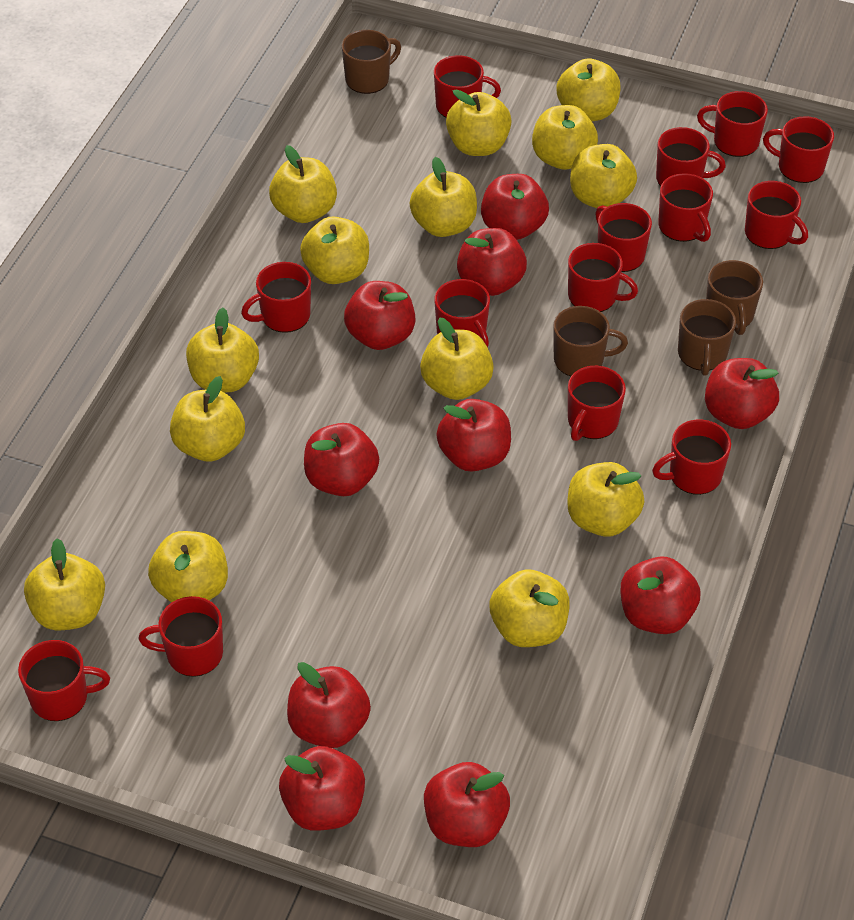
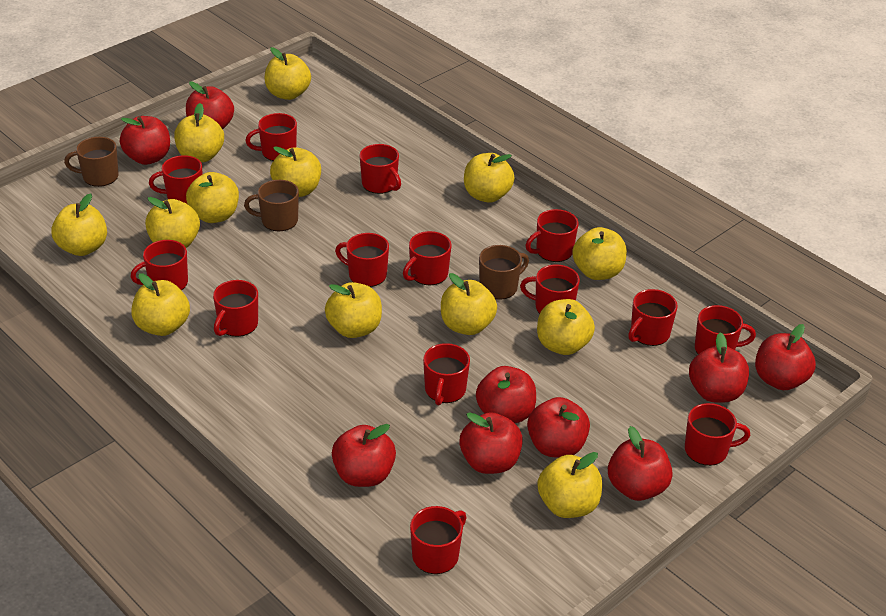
brown mug: 4 -> 3
red apple: 10 -> 9
yellow apple: 14 -> 13

